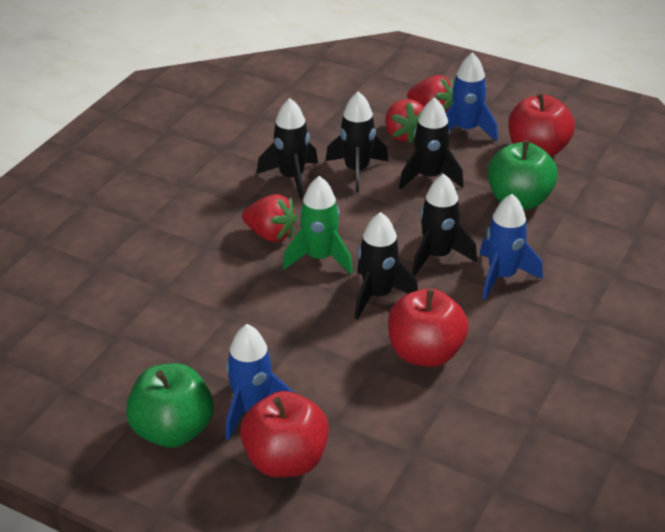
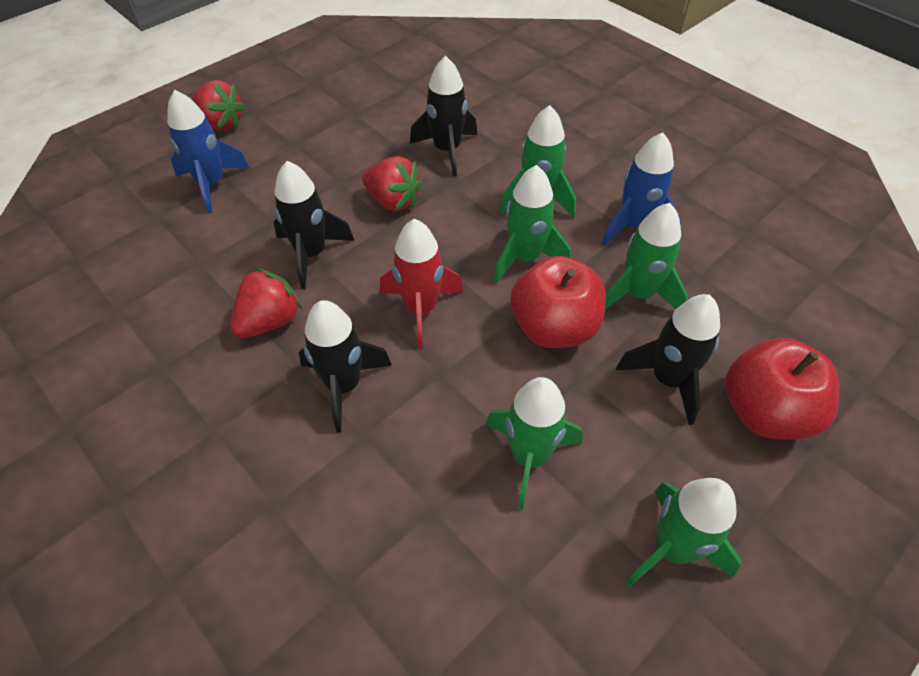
black rocket: 5 -> 4
blue rocket: 3 -> 2
green apple: 2 -> 0
green rocket: 1 -> 5
red apple: 3 -> 2
red rocket: 0 -> 1

